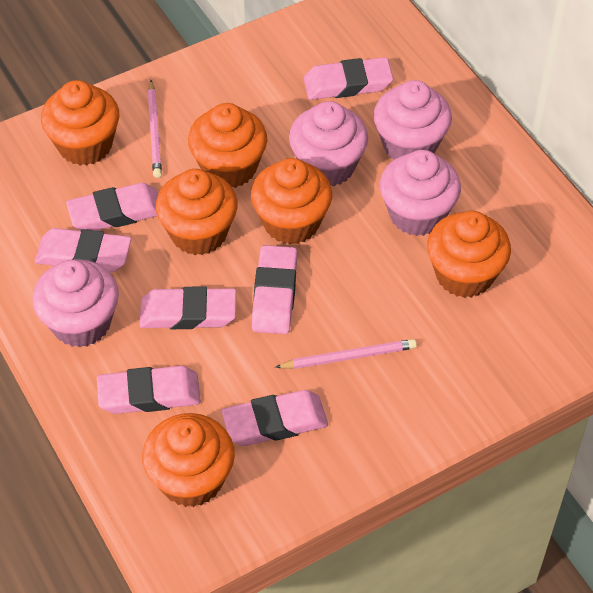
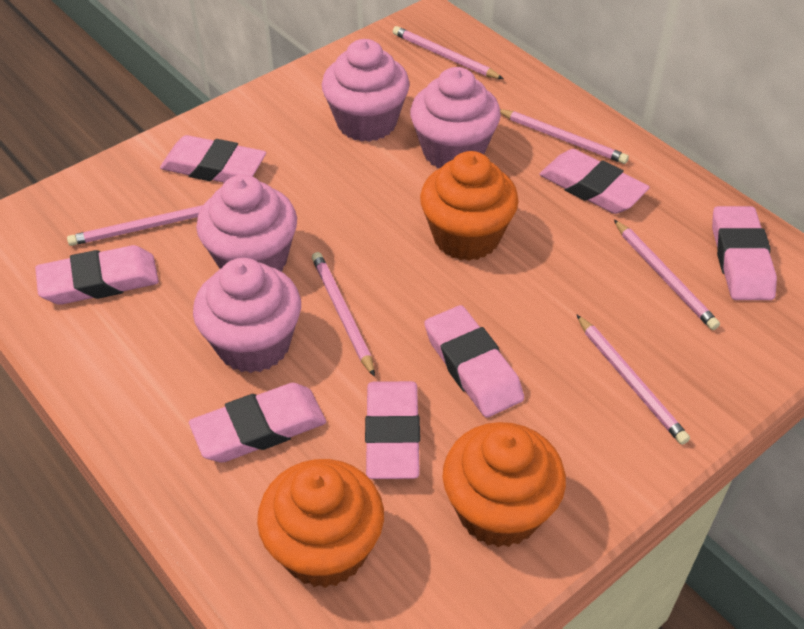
orange cupcake: 6 -> 3
pink pencil: 2 -> 6

